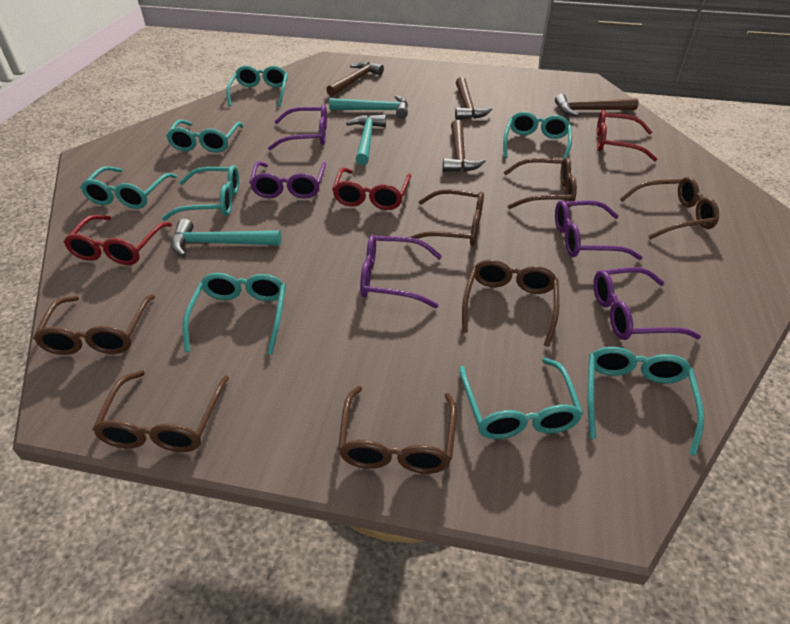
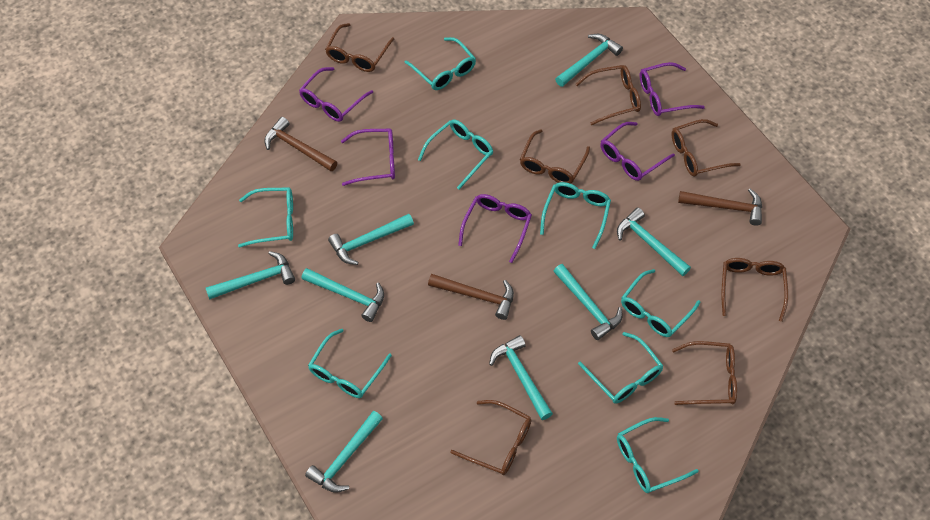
brown hammer: 4 -> 3
red glasses: 3 -> 0
turquoise hammer: 3 -> 8

